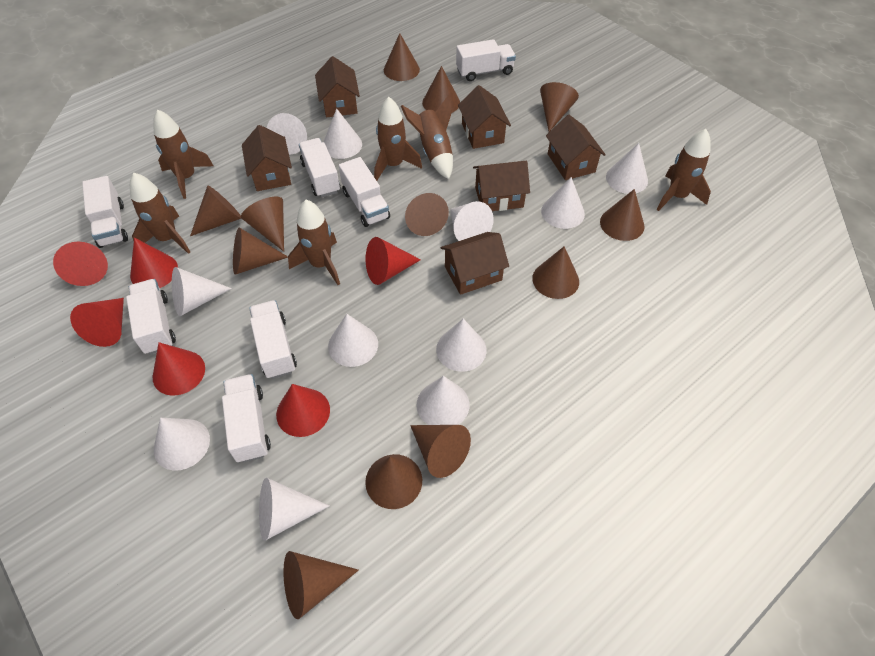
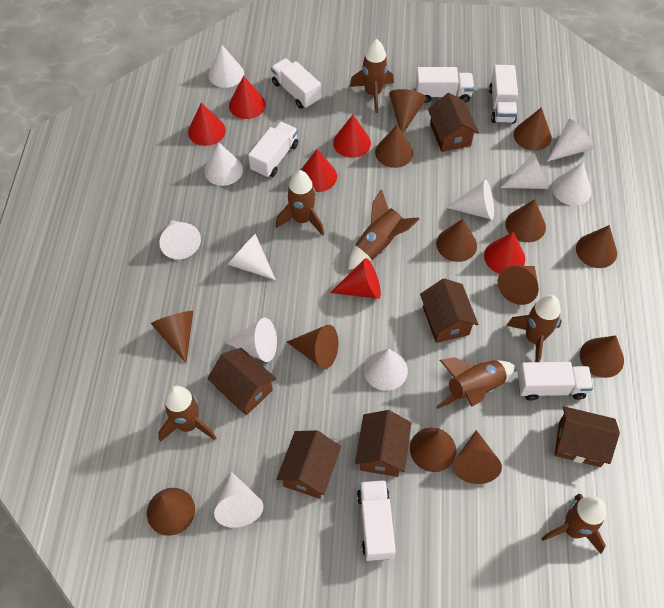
brown cone: 12 -> 13
brown rocket: 6 -> 7
white truck: 7 -> 6

